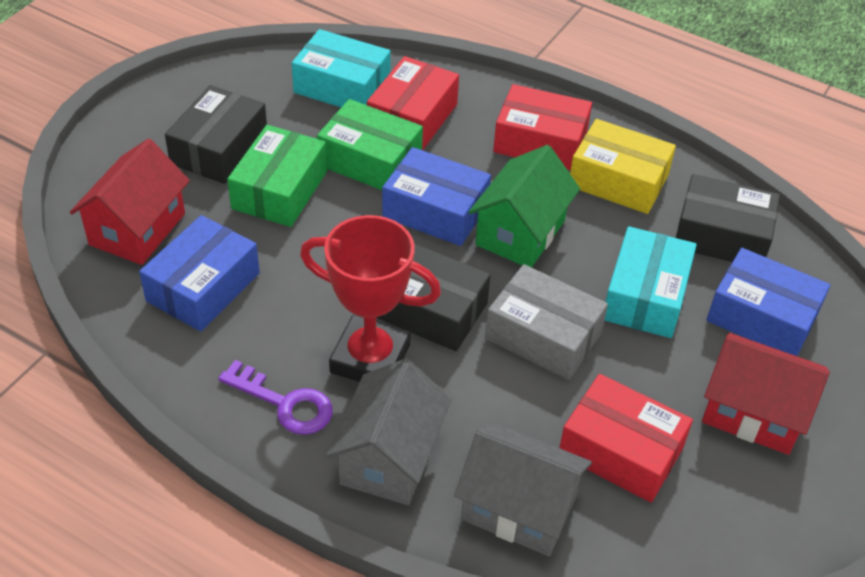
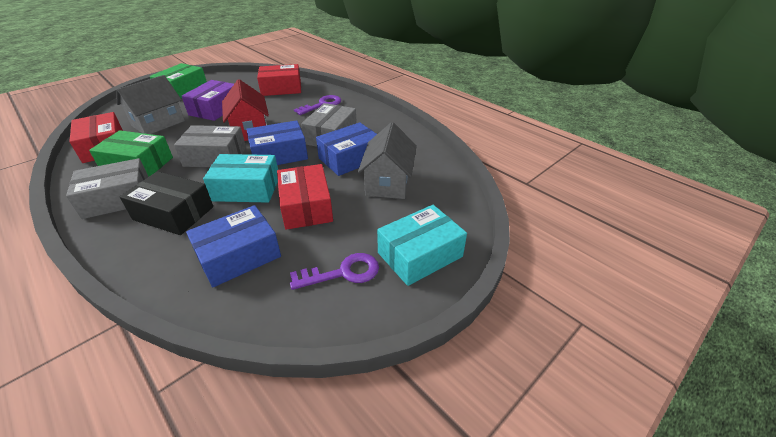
black box: 3 -> 1
green house: 1 -> 0
grey box: 1 -> 3
purple box: 0 -> 1
purple key: 1 -> 2
red house: 2 -> 1
red trophy: 1 -> 0
yellow box: 1 -> 0

